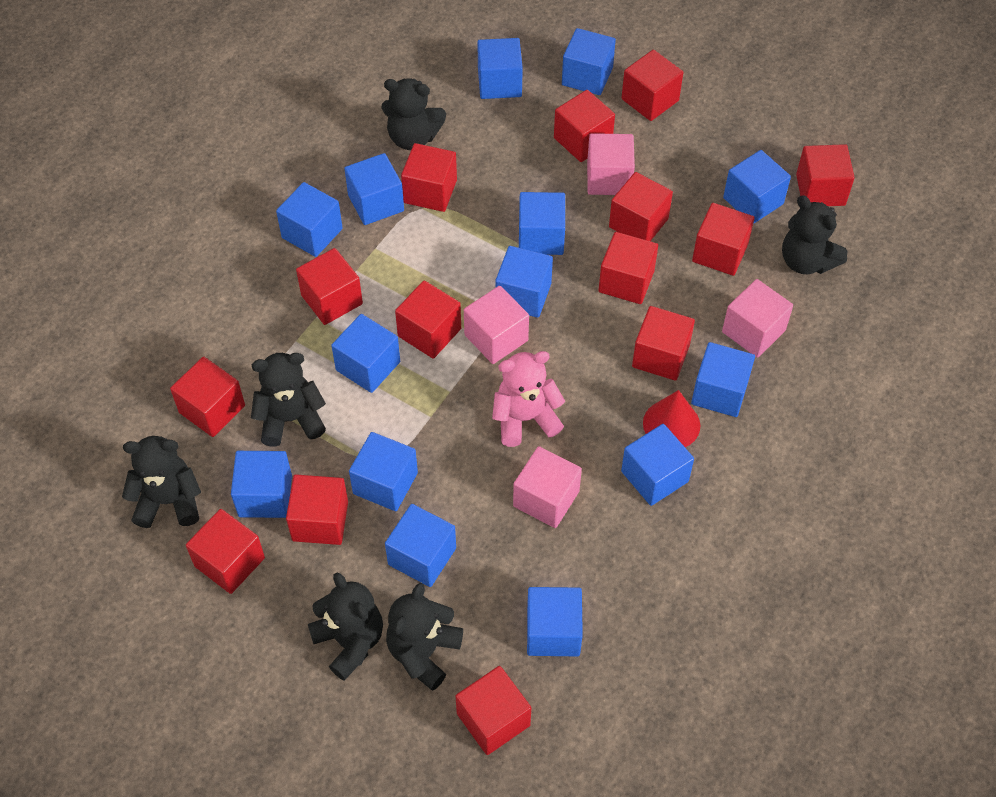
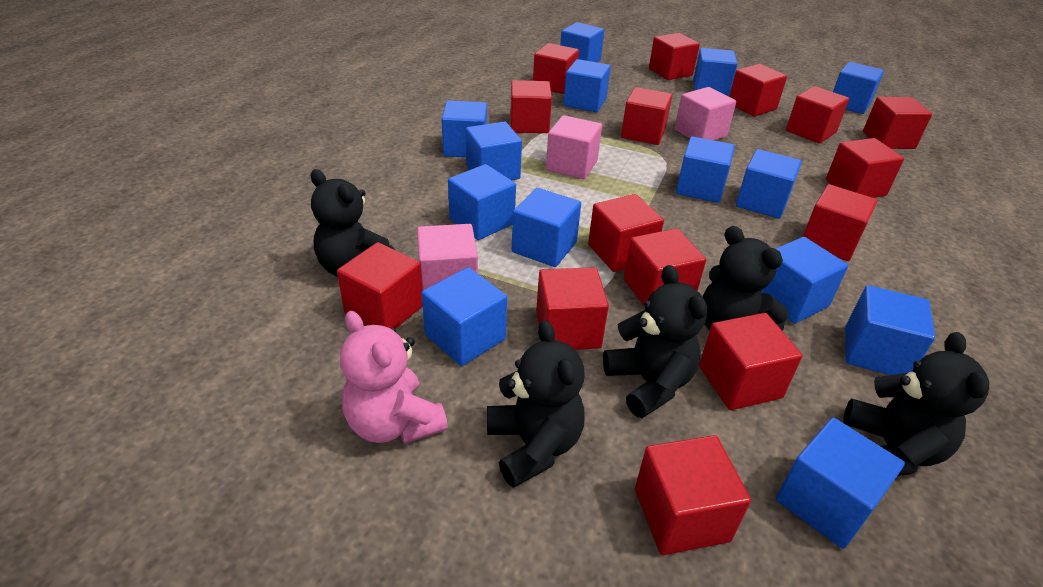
black teddy bear: 6 -> 5
pink cube: 4 -> 3
red cone: 1 -> 0
red cube: 14 -> 15

